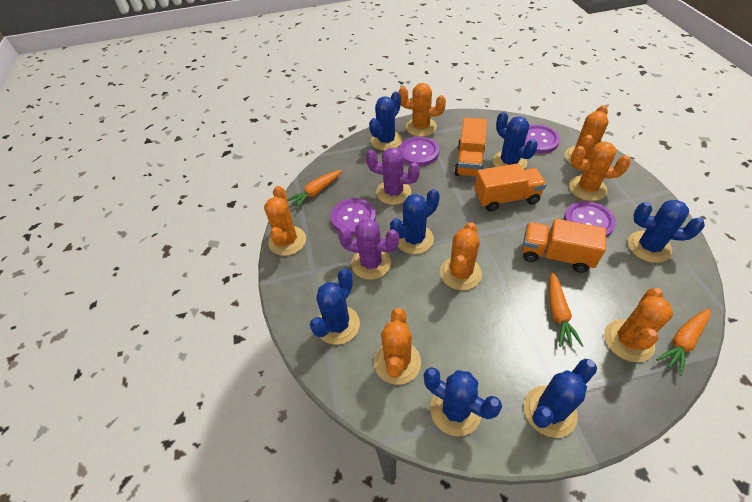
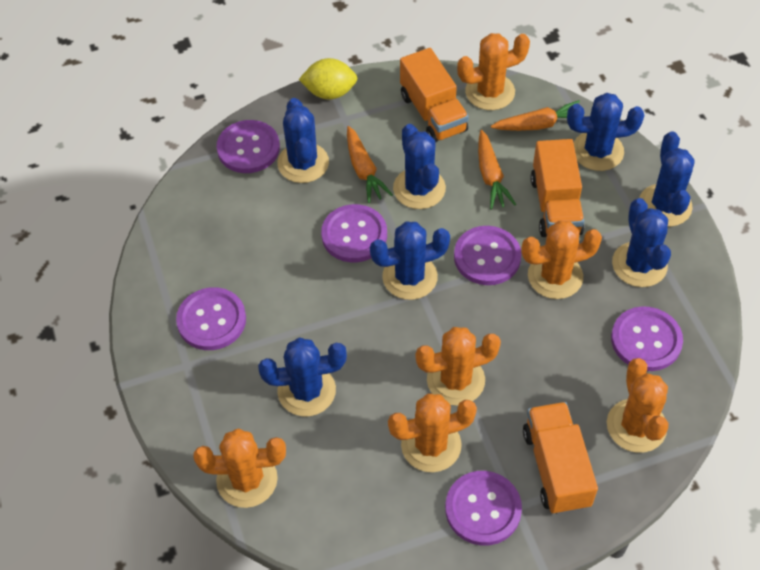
orange cactus: 7 -> 6
purple button: 4 -> 6
purple cactus: 2 -> 0
yellow lemon: 0 -> 1

